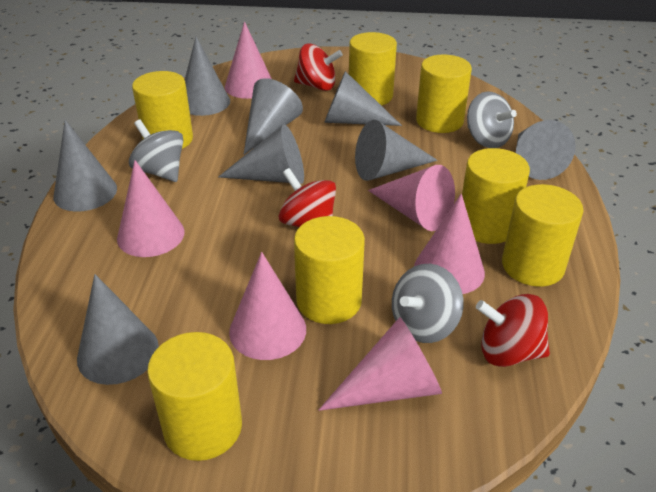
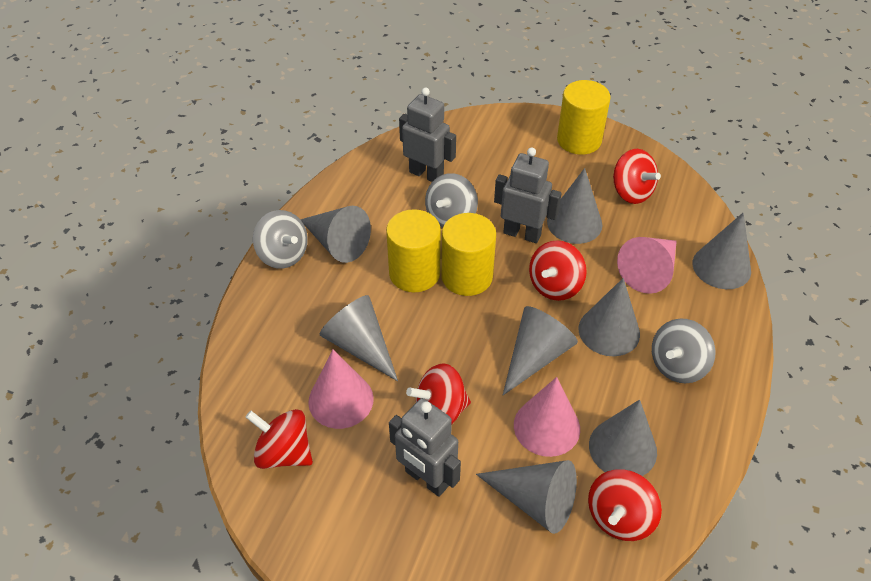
grey robot: 0 -> 3
pink cone: 6 -> 3
red spinning top: 3 -> 5
yellow cylinder: 7 -> 3

